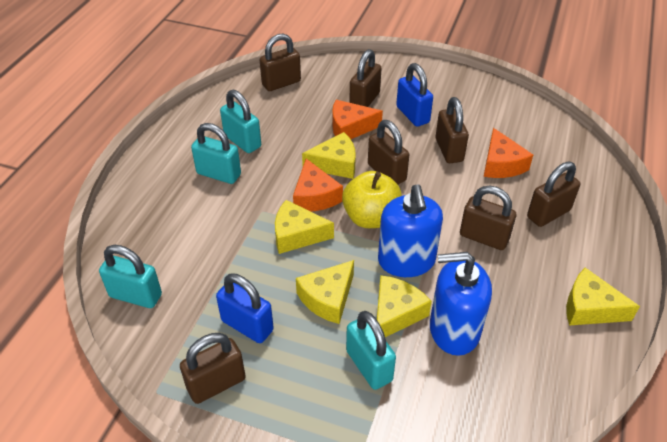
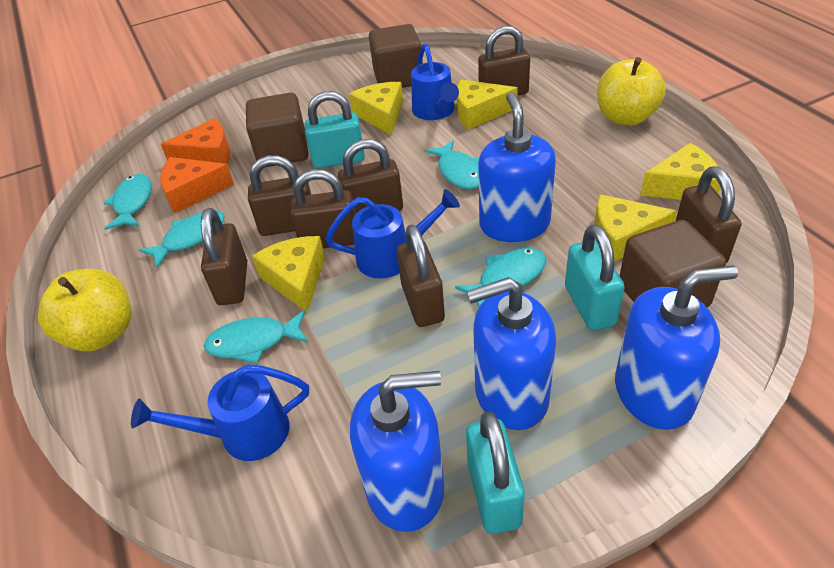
blue padlock: 2 -> 0
blue soap dispenser: 2 -> 4
blue watering can: 0 -> 3
brown cube: 0 -> 3
orange cheese: 3 -> 2
turquoise fish: 0 -> 5
turquoise padlock: 4 -> 3
yellow apple: 1 -> 2

